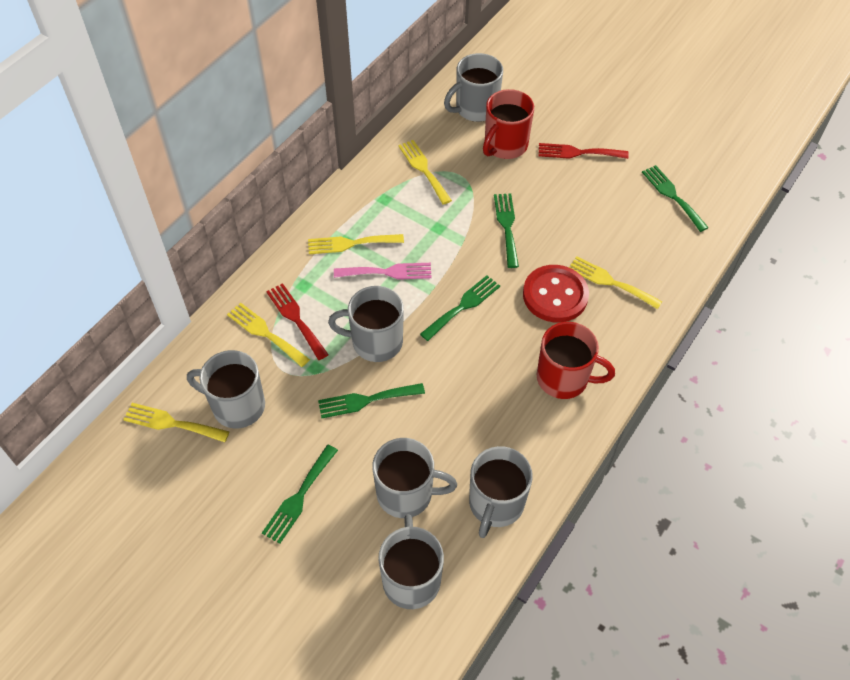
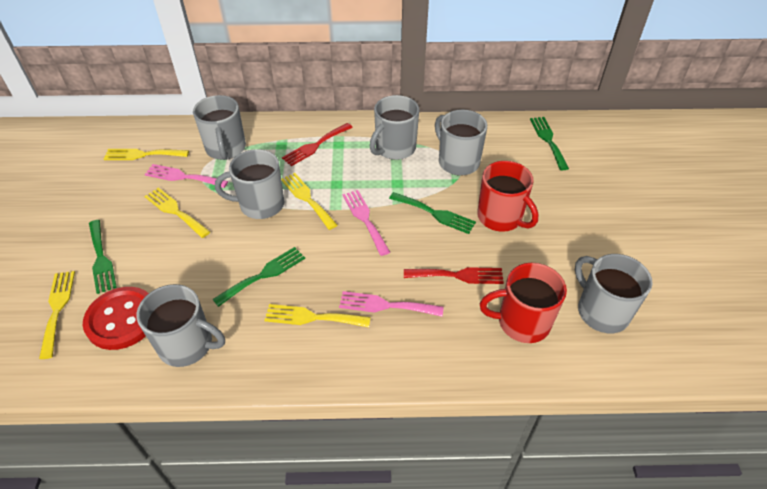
green fork: 5 -> 4
pink fork: 1 -> 3

